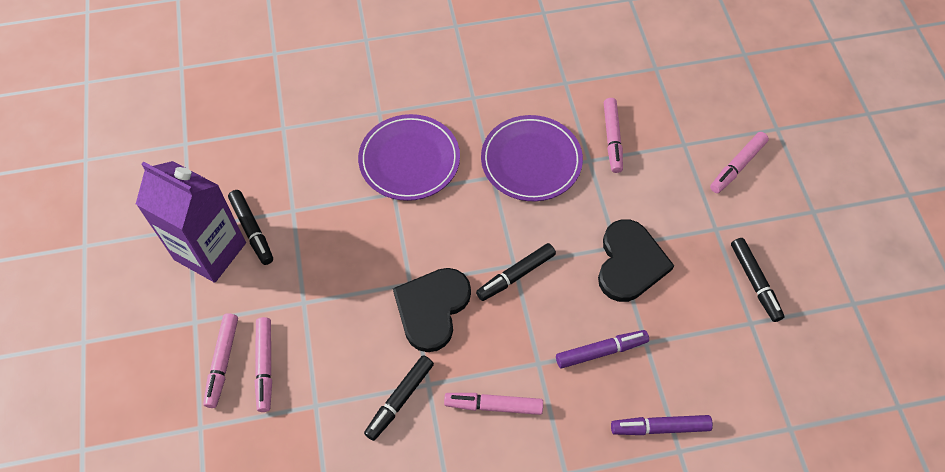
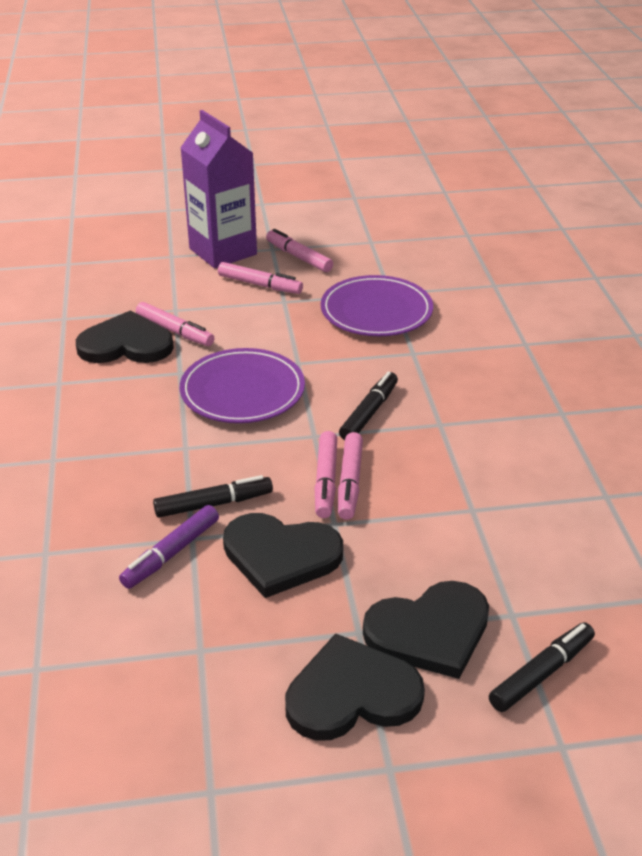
black heart: 2 -> 4
black marker: 4 -> 3
purple marker: 2 -> 1

